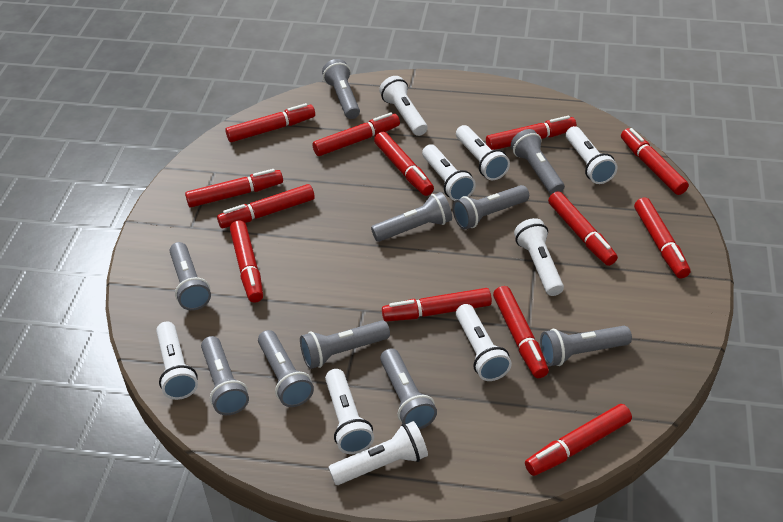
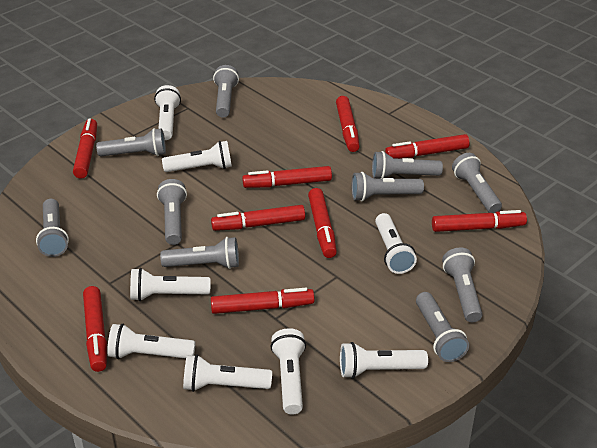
red marker: 13 -> 9
white flashlight: 9 -> 8

